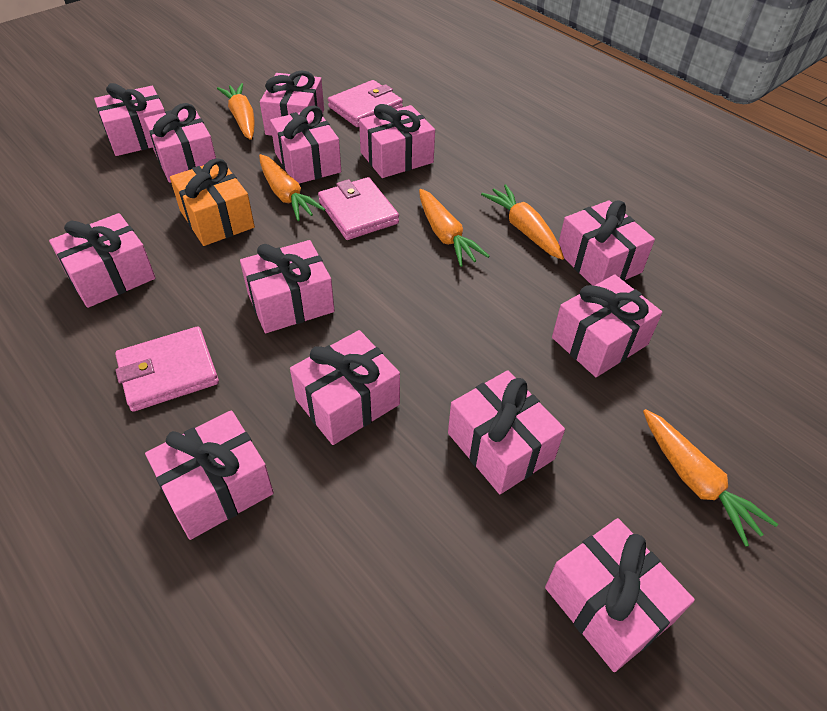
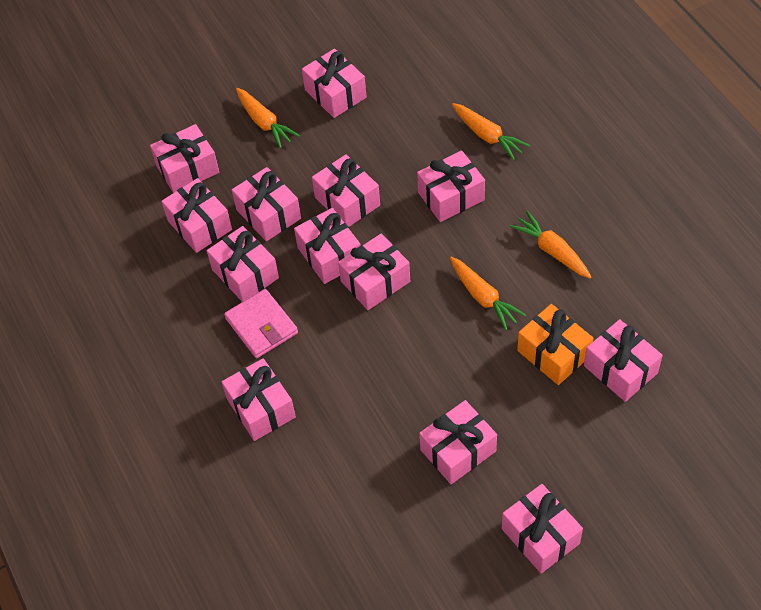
orange carrot: 5 -> 4
pink wallet: 3 -> 1

